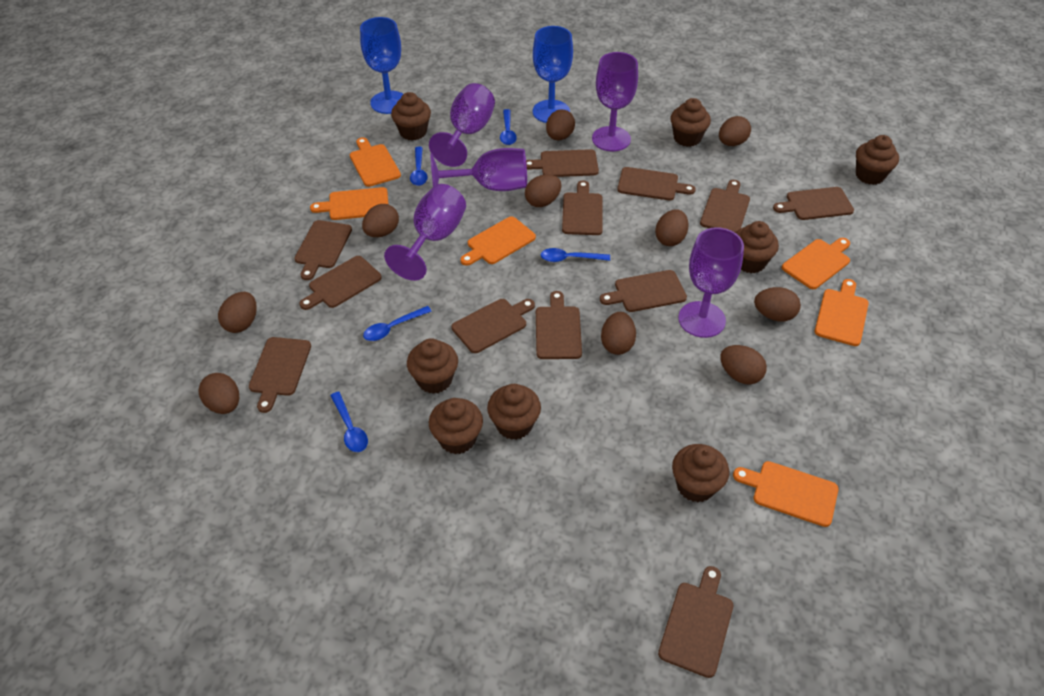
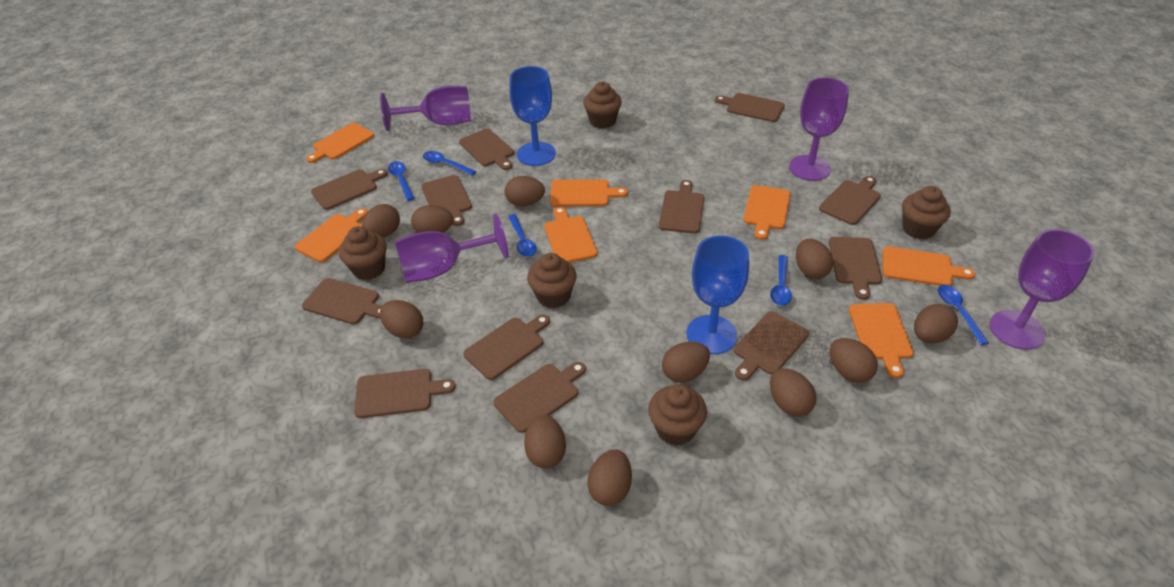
brown cupcake: 8 -> 5
brown egg: 10 -> 11
orange cutting board: 6 -> 7
purple goblet: 5 -> 4

